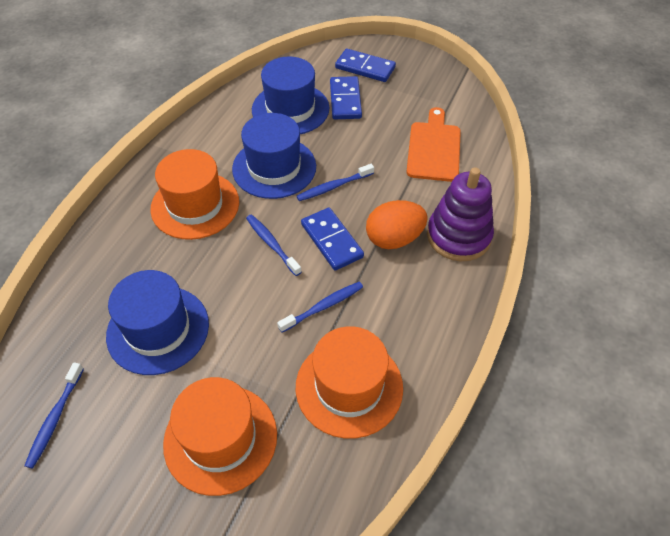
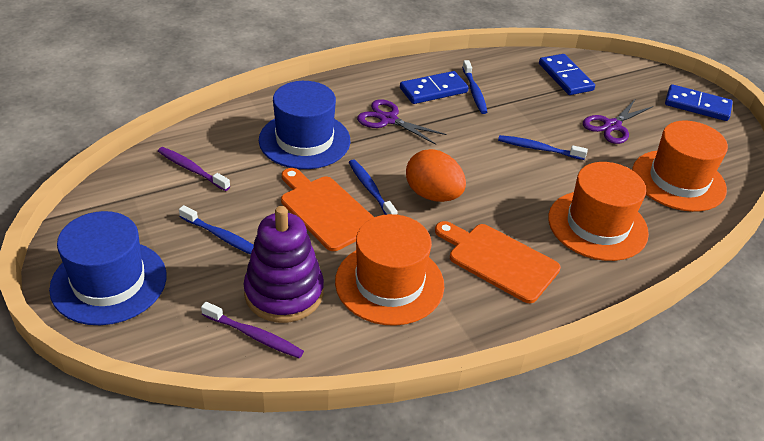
blue hat: 3 -> 2
orange cutting board: 1 -> 2
purple scissors: 0 -> 2
purple toothbrush: 0 -> 2

